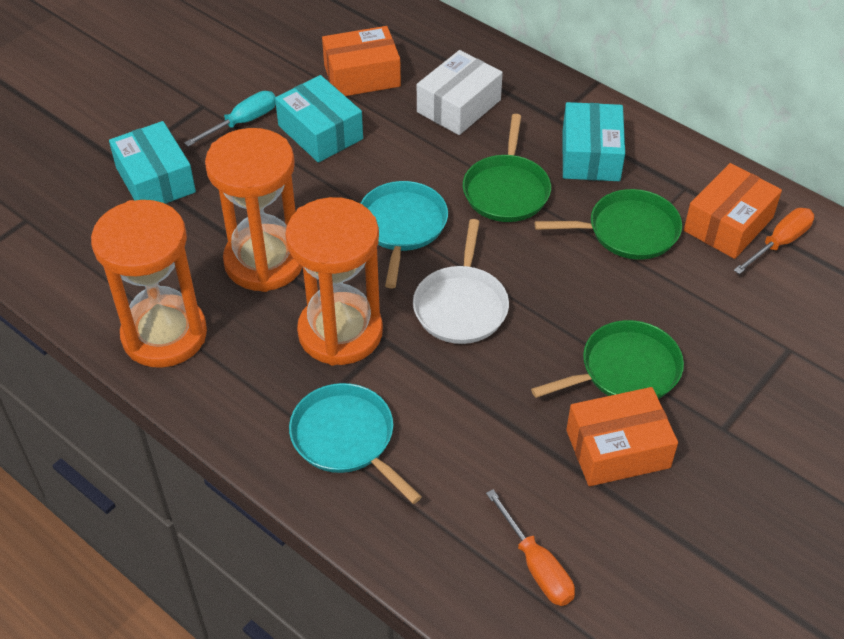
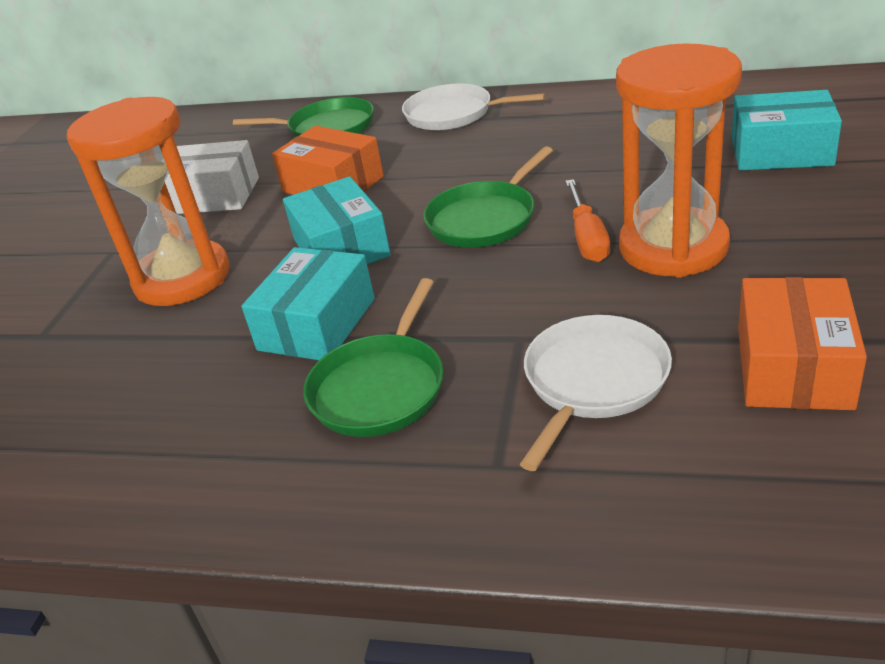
orange box: 3 -> 2
orange hourglass: 3 -> 2
orange screwdriver: 2 -> 1
turquoise pan: 2 -> 0
turquoise screwdriver: 1 -> 0
white pan: 1 -> 2

